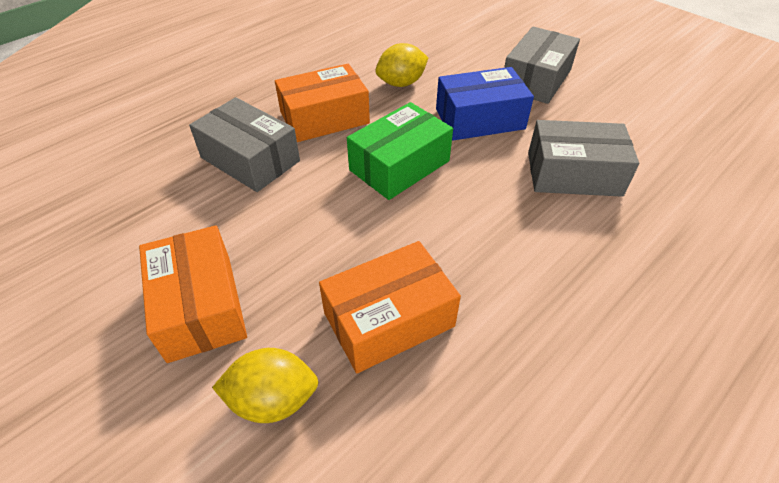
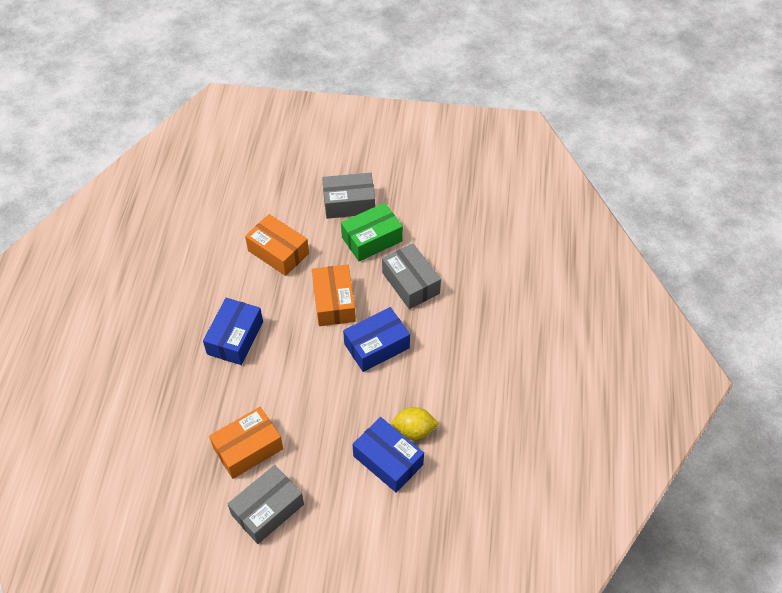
blue box: 1 -> 3
yellow lemon: 2 -> 1

